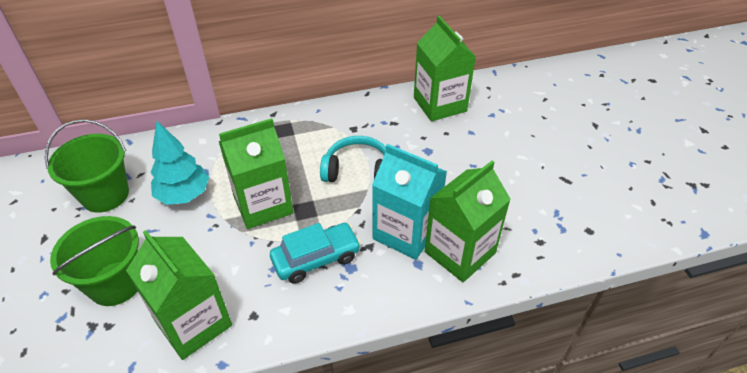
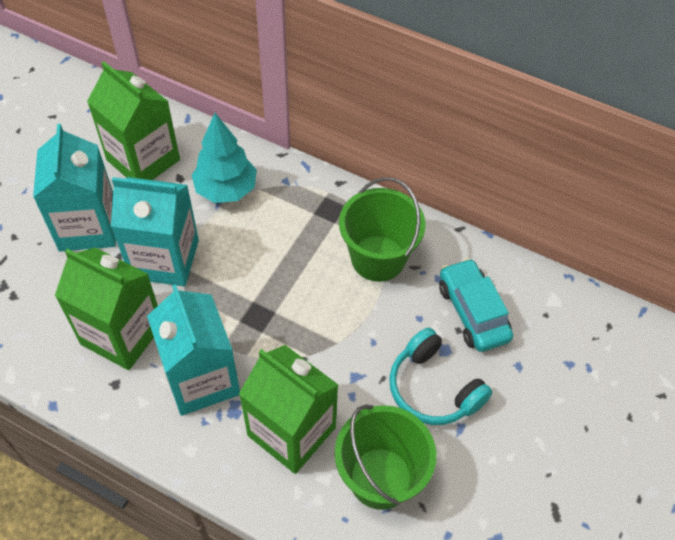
green carton: 4 -> 3
turquoise carton: 1 -> 3

